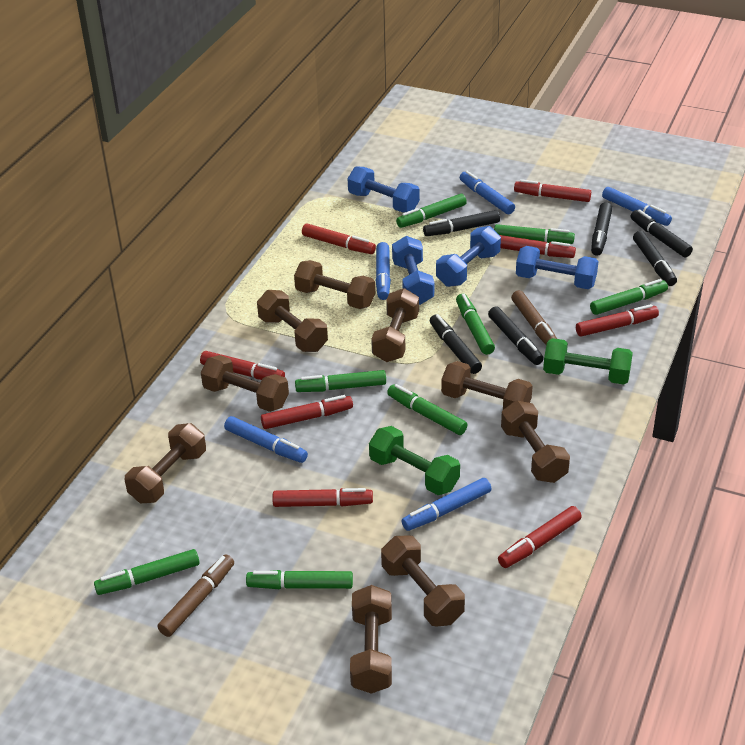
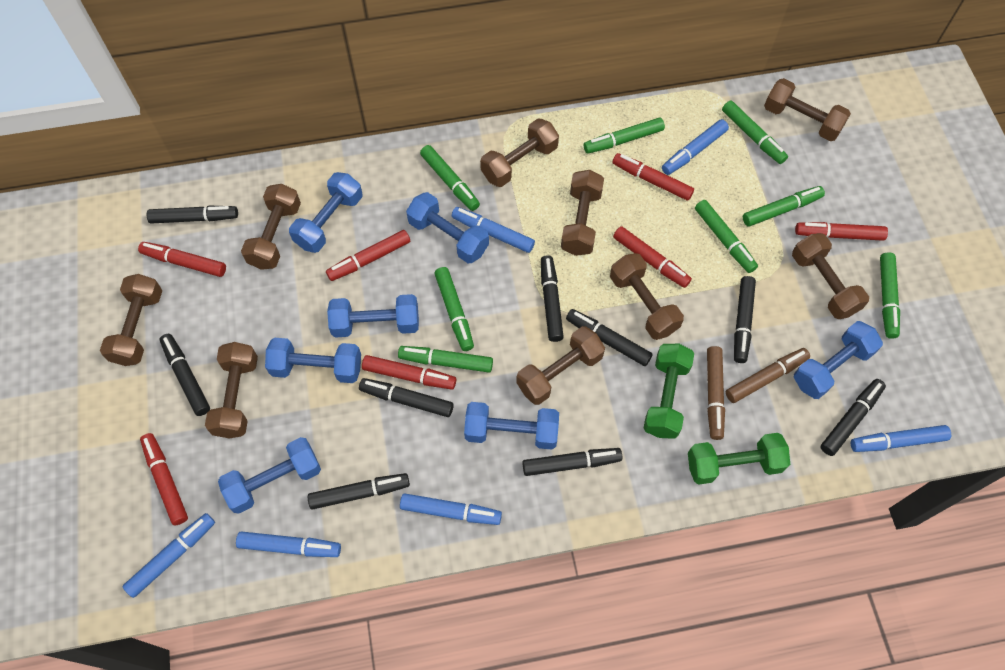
black marker: 6 -> 9
blue dumbbell: 4 -> 7
blue marker: 5 -> 6
red marker: 8 -> 7

